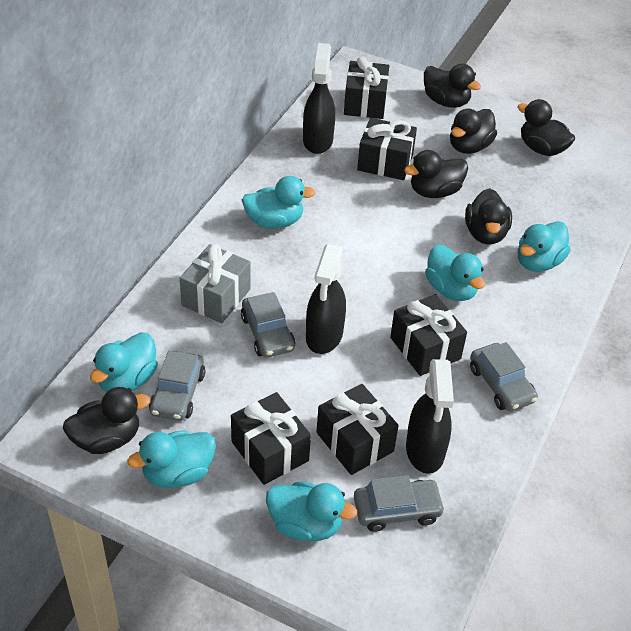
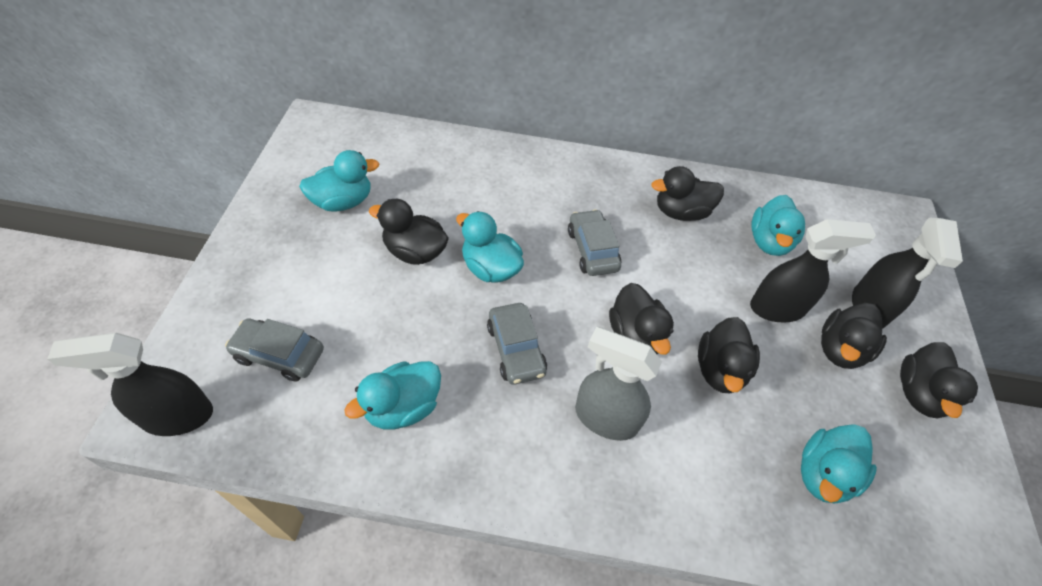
black gift: 5 -> 0
grey car: 4 -> 3
grey gift: 1 -> 0
grey spray bottle: 0 -> 1
turquoise duck: 6 -> 5

